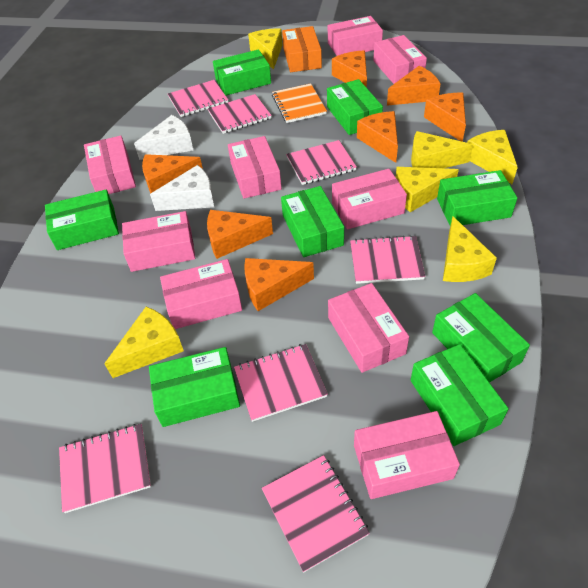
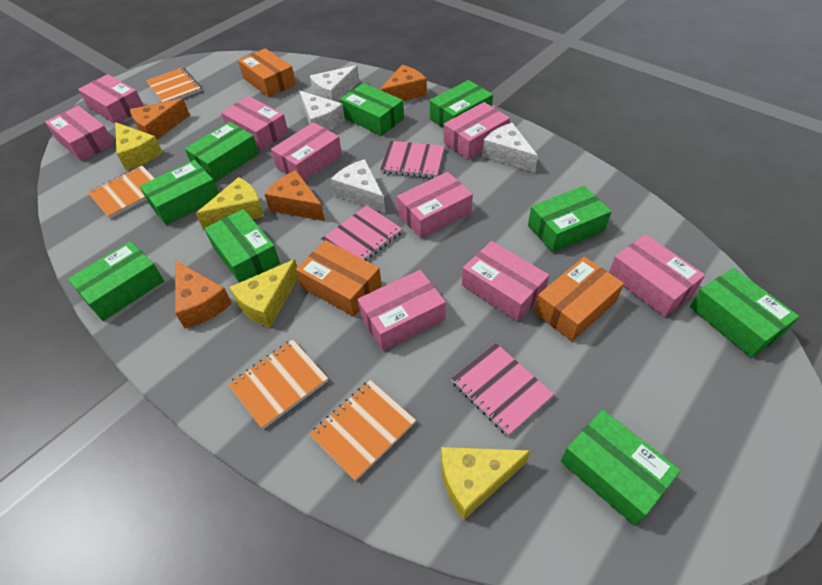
green box: 8 -> 9
orange box: 1 -> 3
orange cheese: 7 -> 4
orange notebook: 1 -> 4
pink notebook: 7 -> 3
white cheese: 2 -> 4
yellow cheese: 6 -> 4

